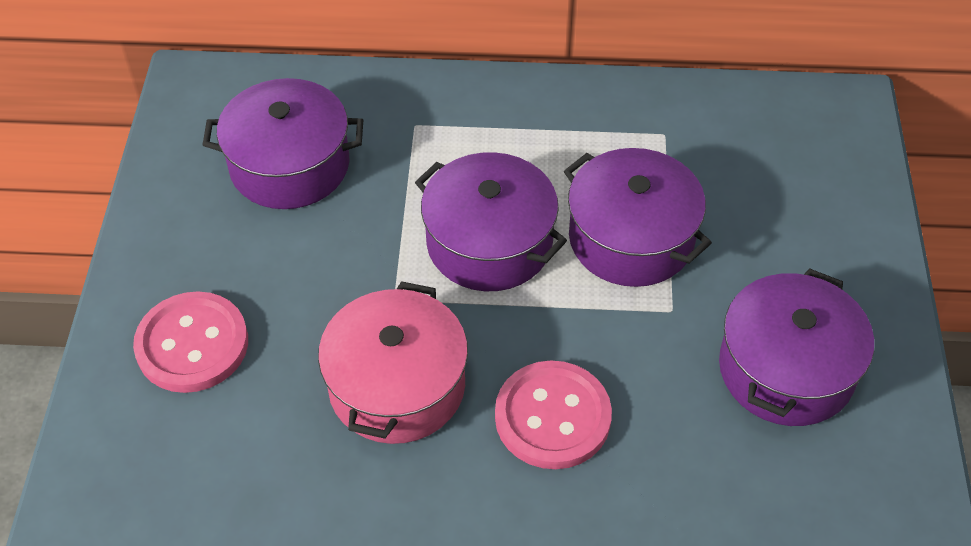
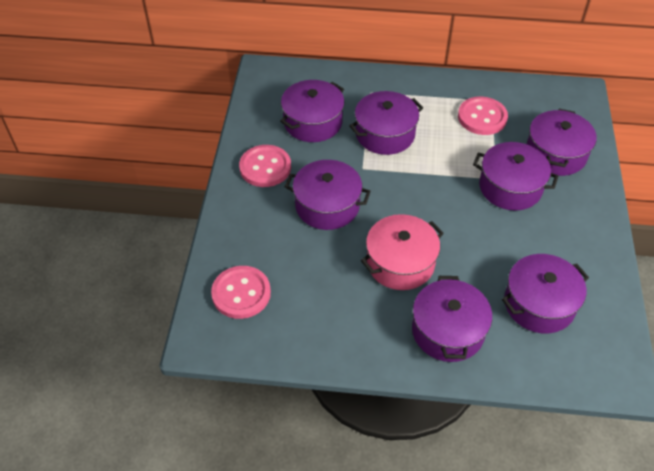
pink button: 2 -> 3
purple pot: 4 -> 7

